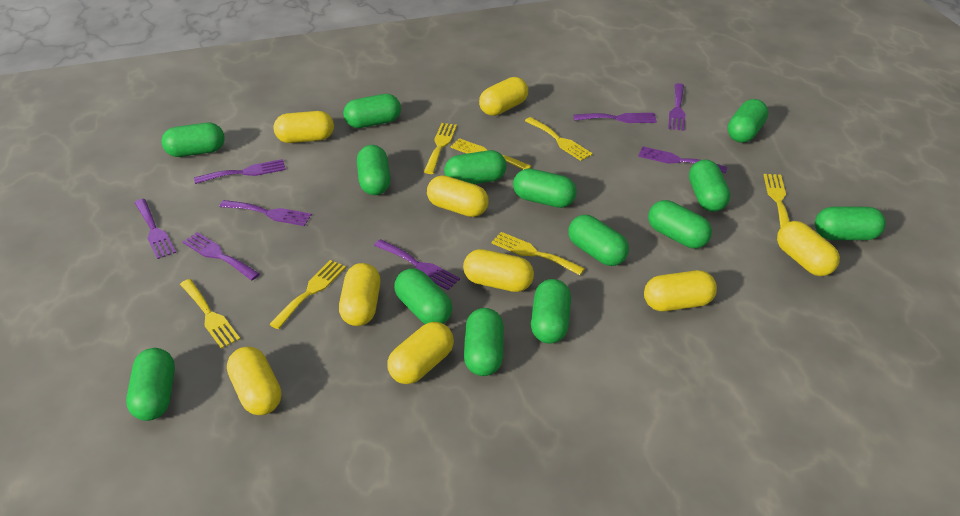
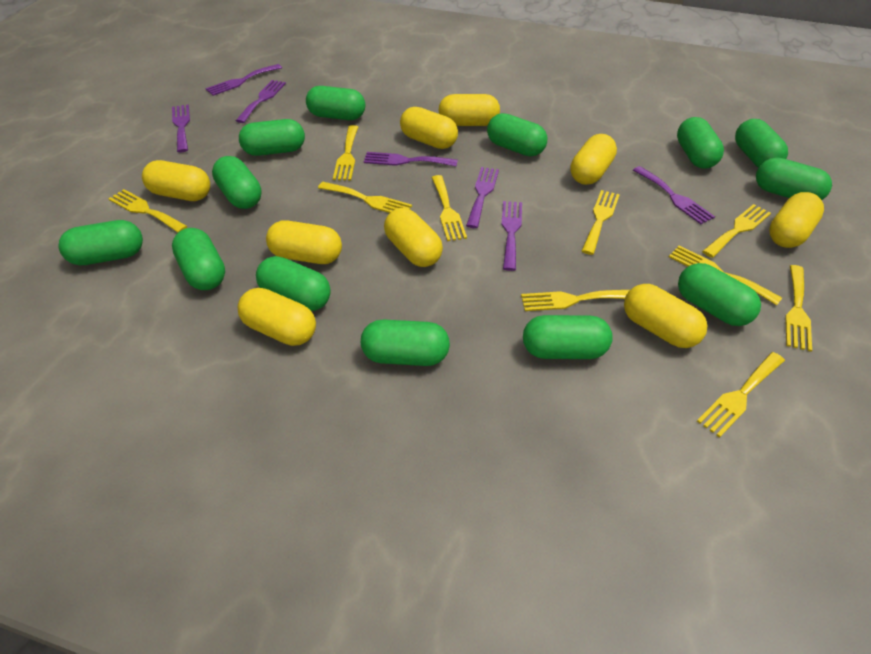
green capsule: 14 -> 13
purple fork: 8 -> 7
yellow fork: 7 -> 10

